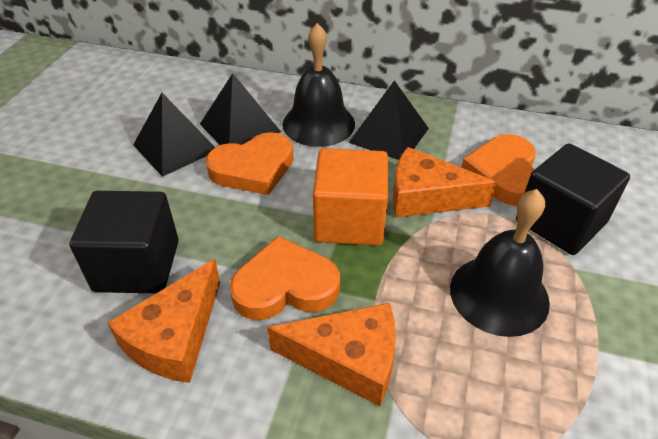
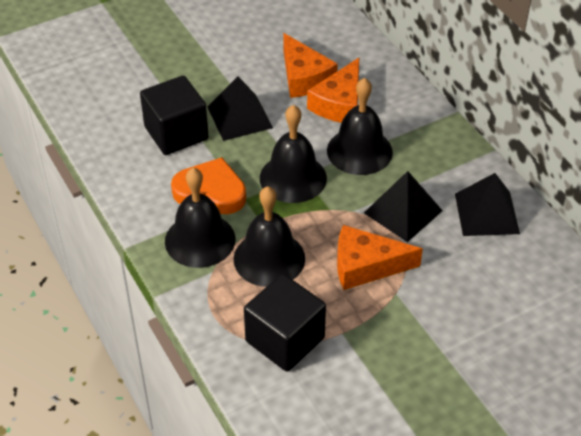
black bell: 2 -> 4
orange cube: 1 -> 0
orange heart: 3 -> 1

